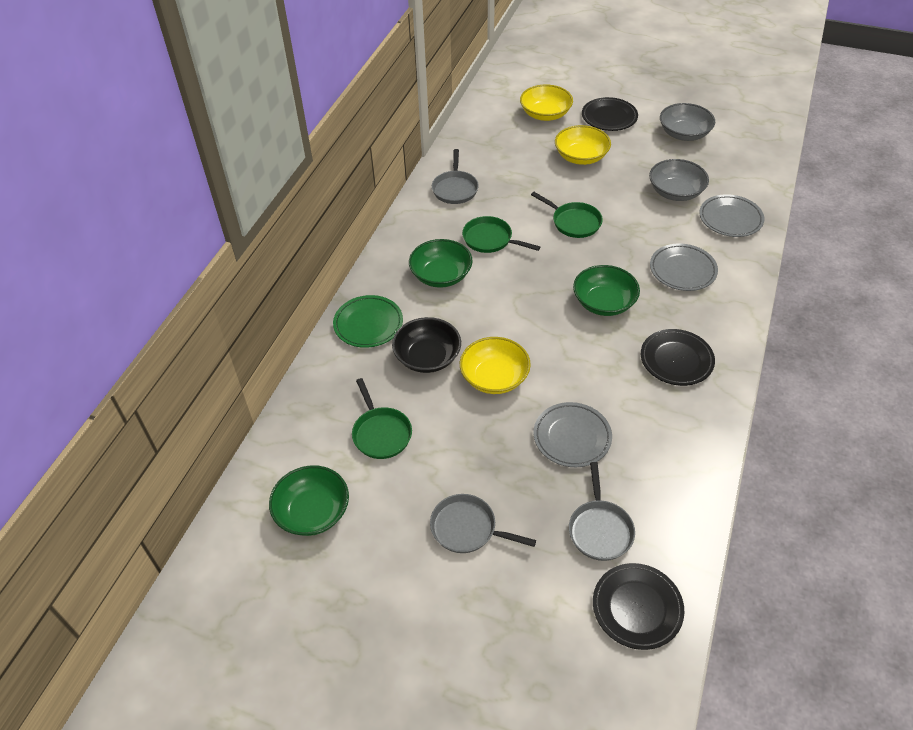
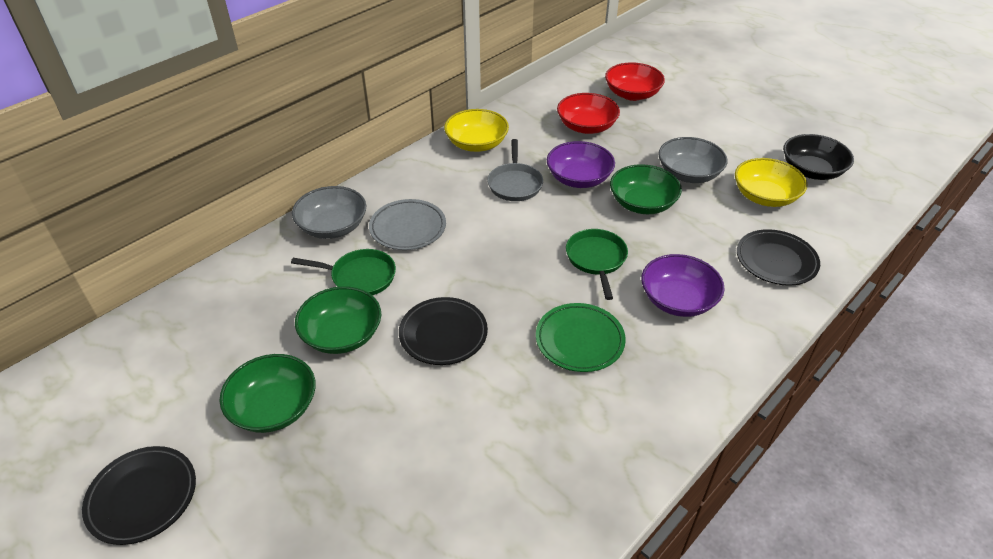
green pan: 3 -> 2
grey pan: 3 -> 1
grey plate: 3 -> 1
purple bowl: 0 -> 2
red bowl: 0 -> 2
yellow bowl: 3 -> 2

